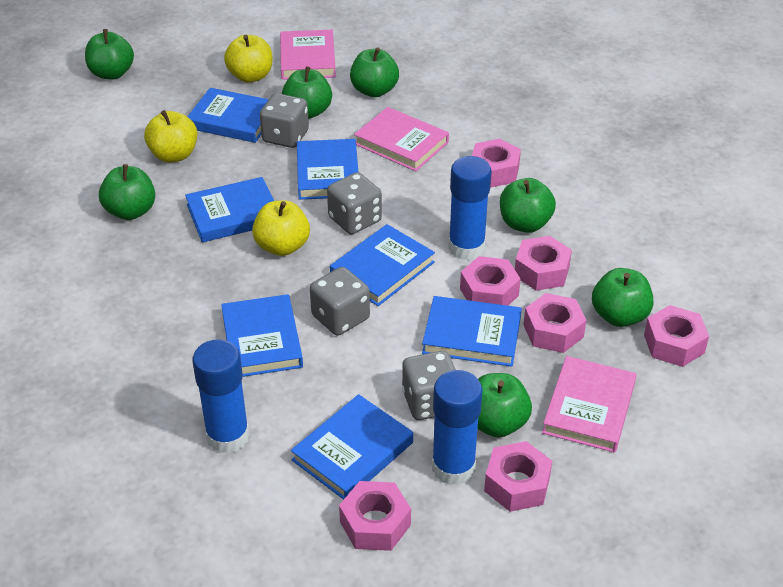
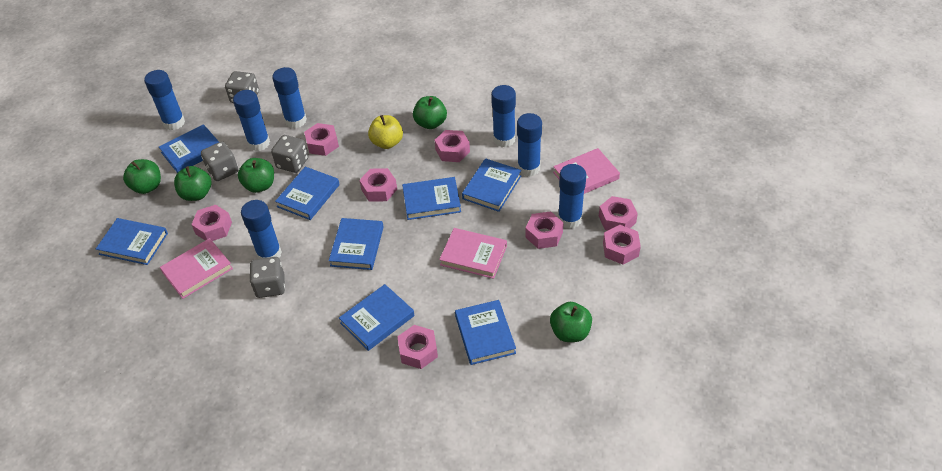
blue book: 7 -> 8
blue glue stick: 3 -> 7
green apple: 7 -> 5
pink nut: 7 -> 8
yellow apple: 3 -> 1

